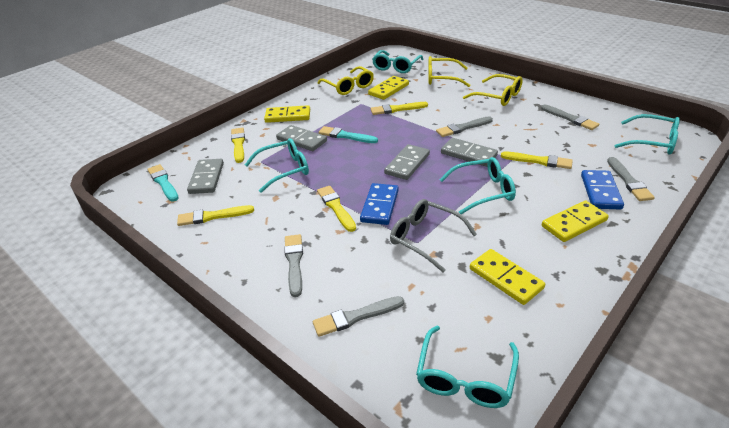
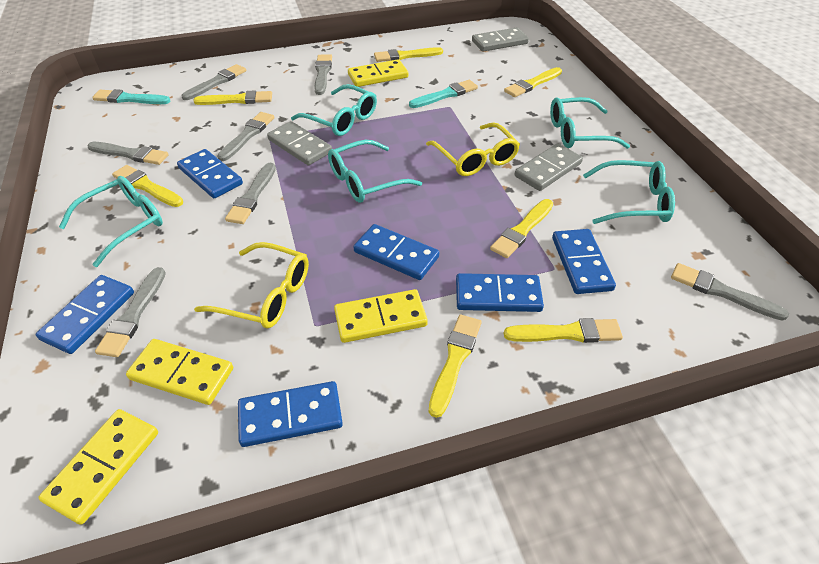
blue domino: 2 -> 6
grey brush: 5 -> 7
grey domino: 4 -> 3
grey glasses: 1 -> 0
yellow brush: 5 -> 7
yellow glasses: 3 -> 2

